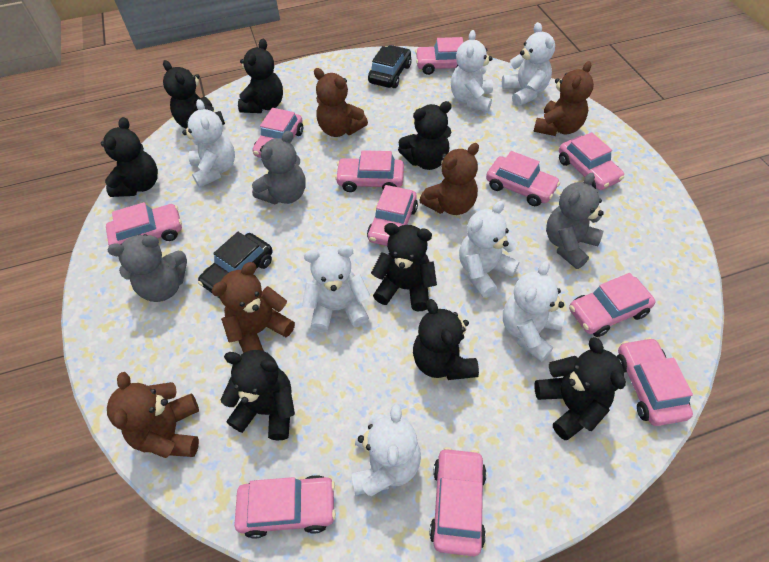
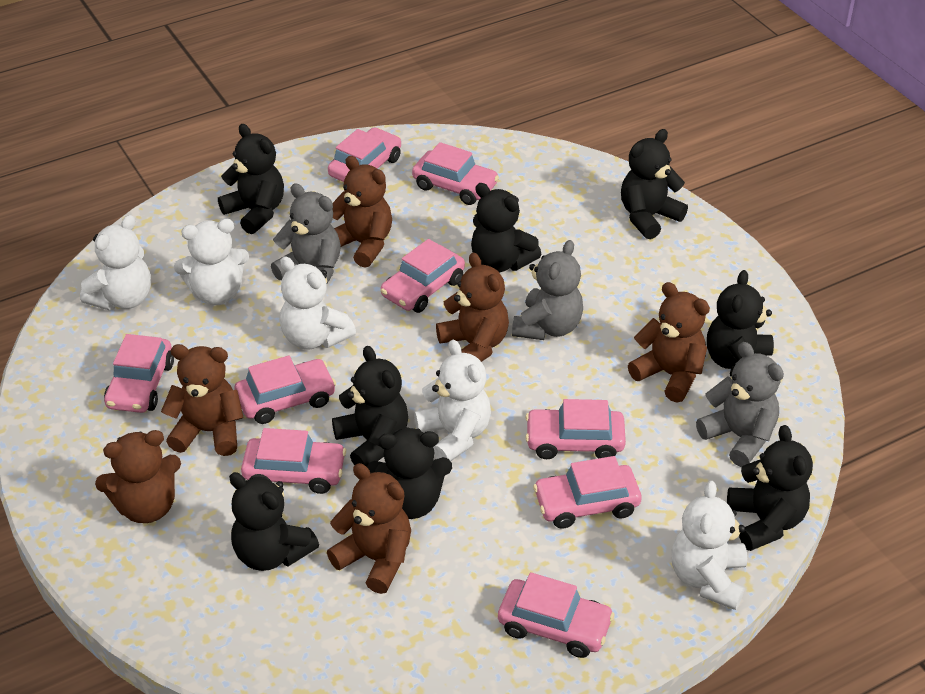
black car: 2 -> 0
brown teddy bear: 5 -> 6
pink car: 11 -> 9
white teddy bear: 7 -> 5

